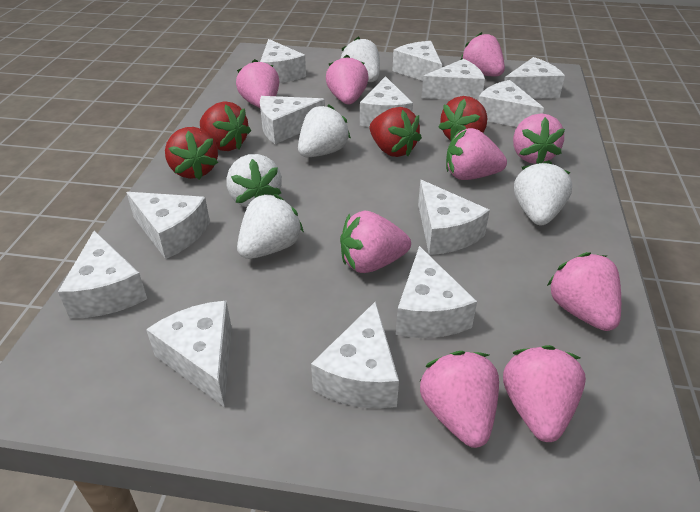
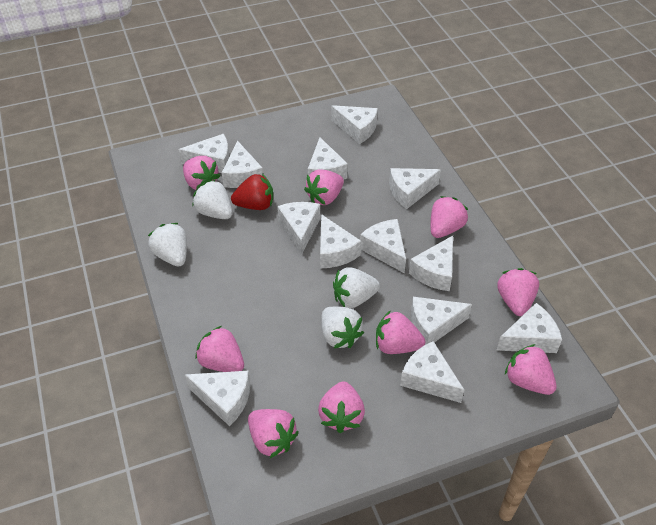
red strawberry: 4 -> 1
white strawberry: 5 -> 4

